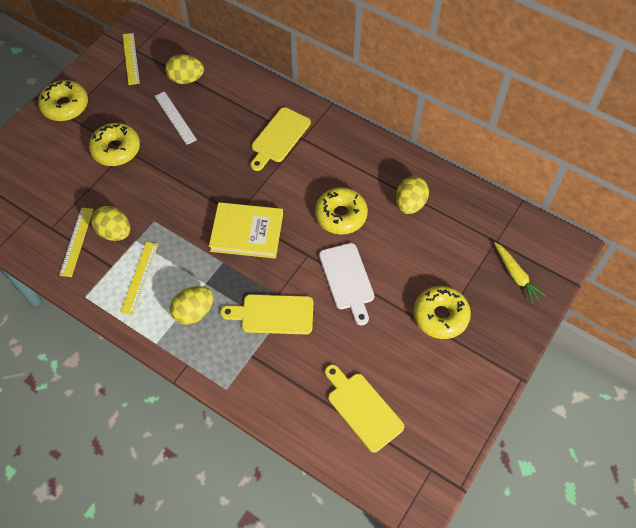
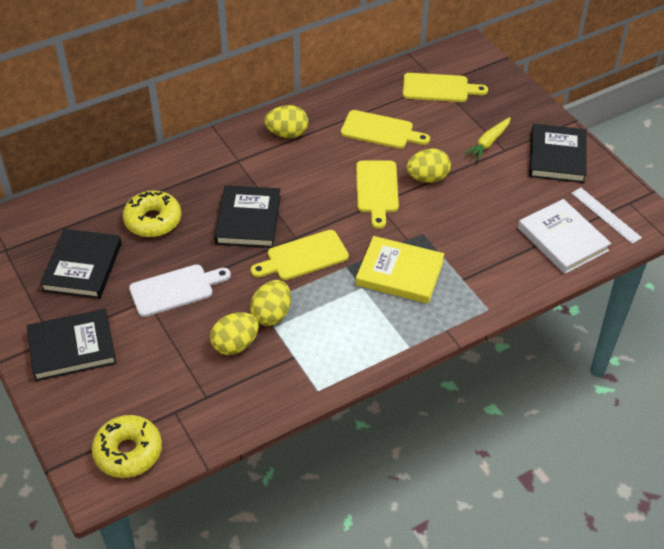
black book: 0 -> 4
white book: 0 -> 1
yellow cutting board: 3 -> 4
yellow donut: 4 -> 2
yellow ruler: 3 -> 0

